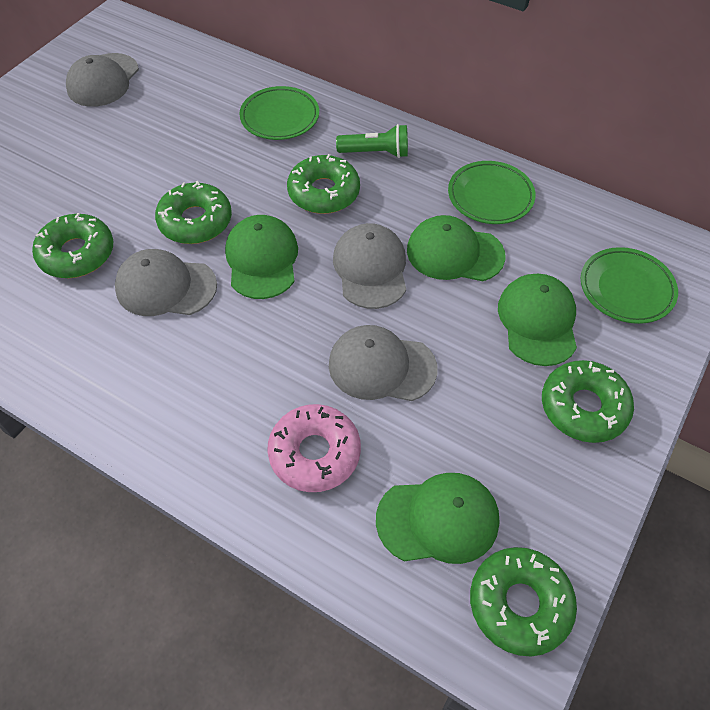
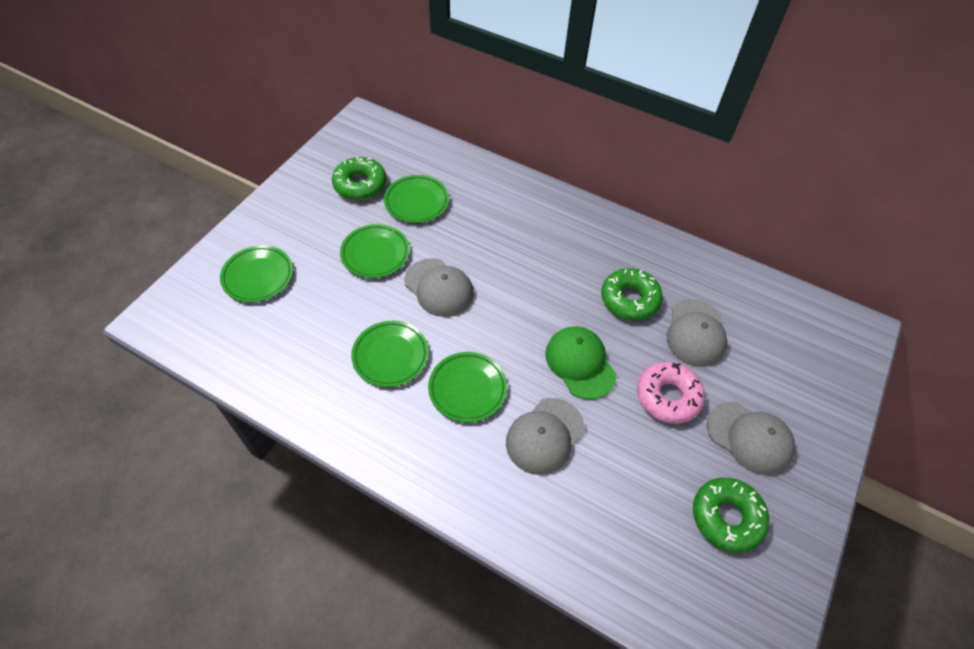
green cap: 4 -> 1
green donut: 5 -> 3
green flashlight: 1 -> 0
green plate: 3 -> 5

